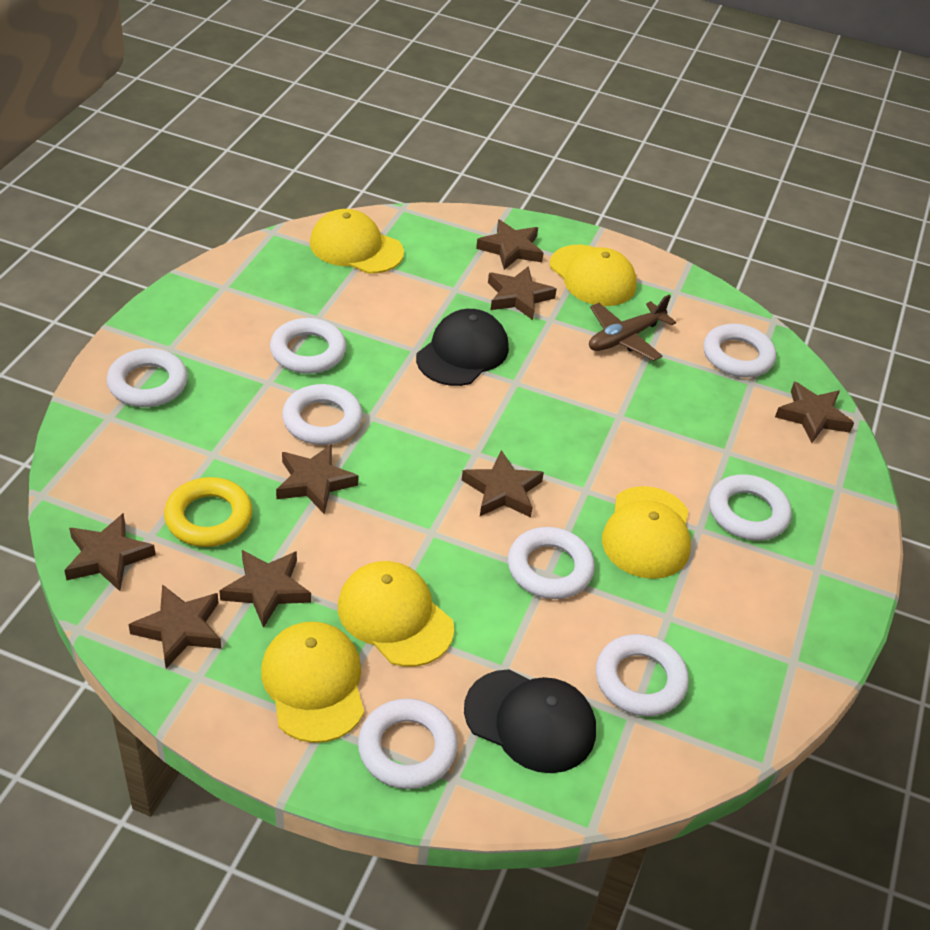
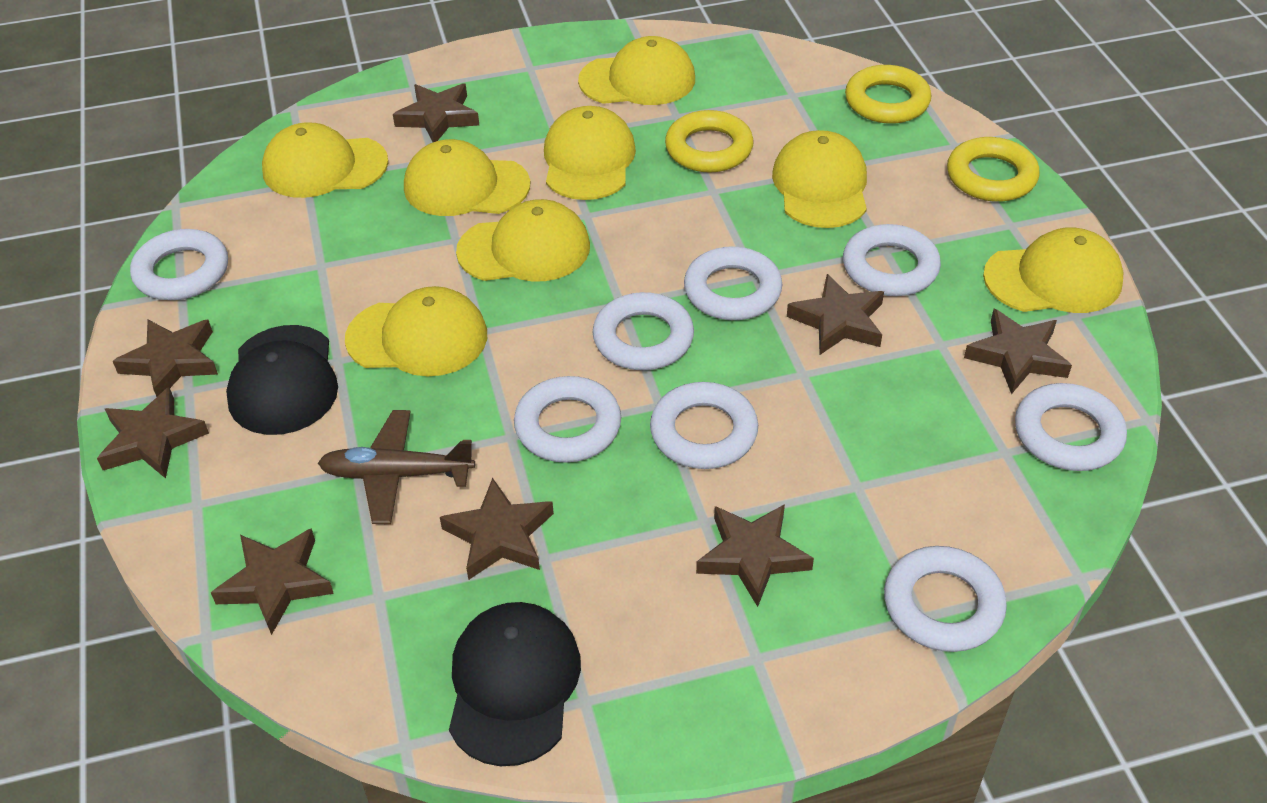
yellow cap: 5 -> 8
yellow ring: 1 -> 3

